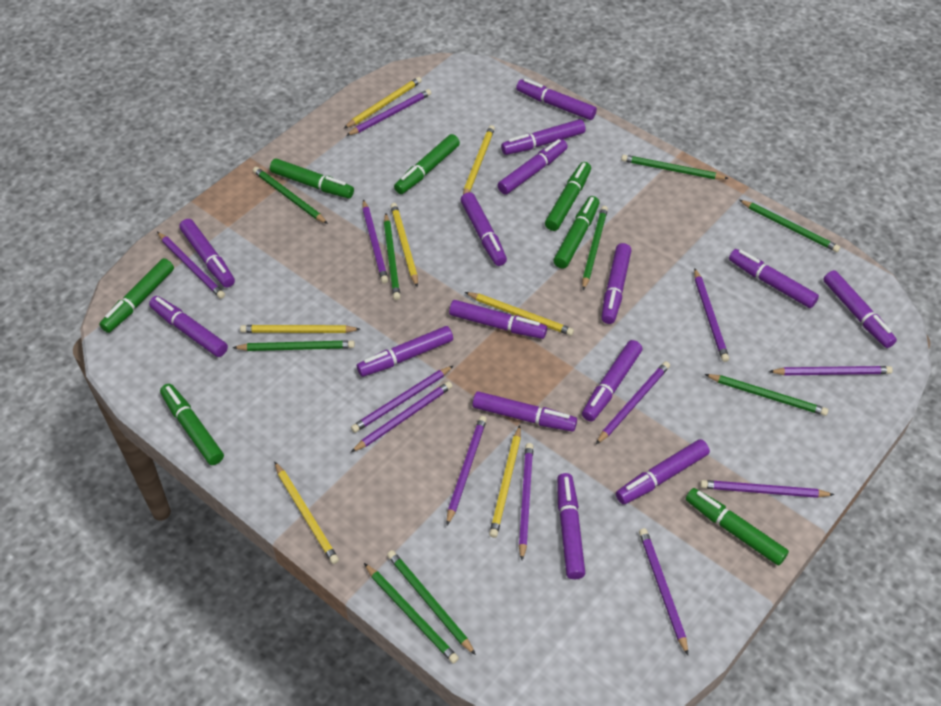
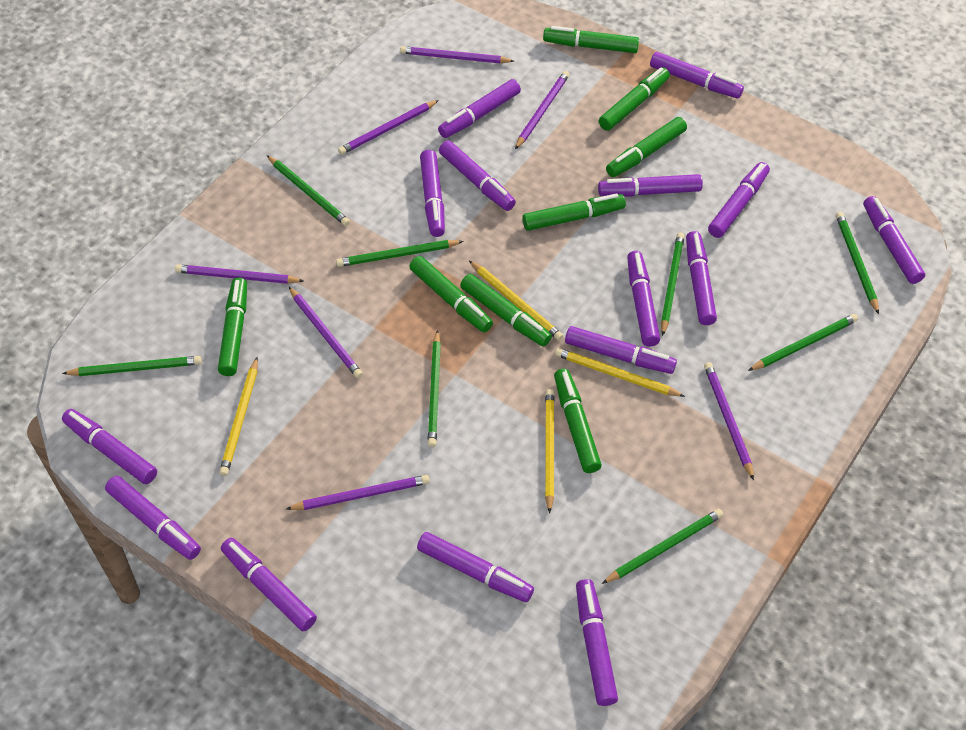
green marker: 7 -> 8
green pencil: 9 -> 8
purple pencil: 12 -> 7
yellow pencil: 7 -> 4

